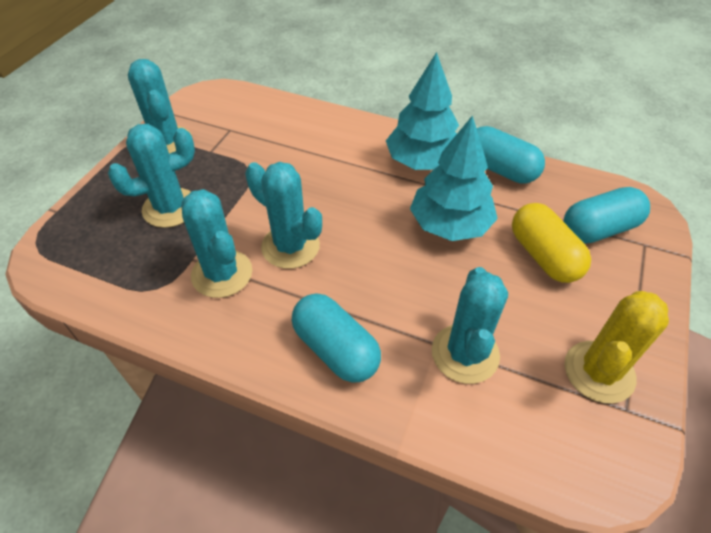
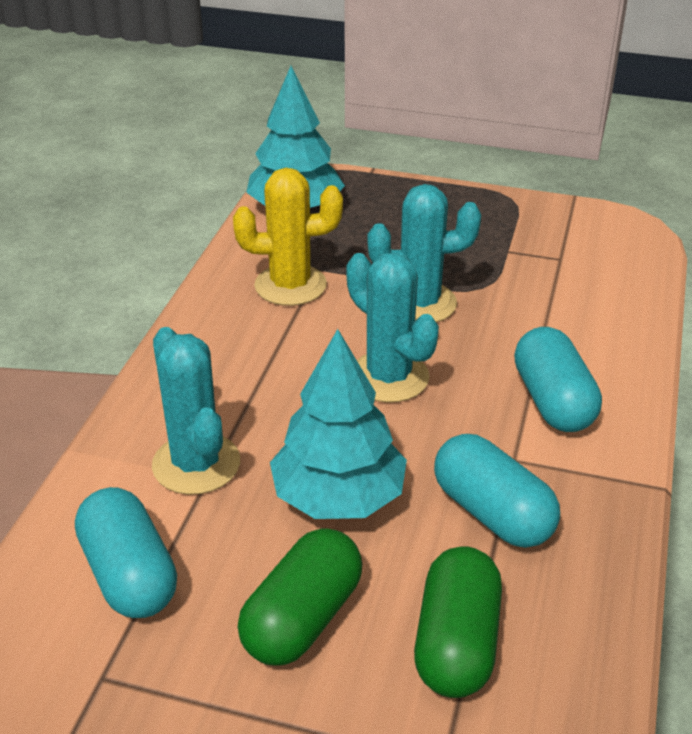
green capsule: 0 -> 2
turquoise cactus: 5 -> 3
yellow capsule: 1 -> 0

